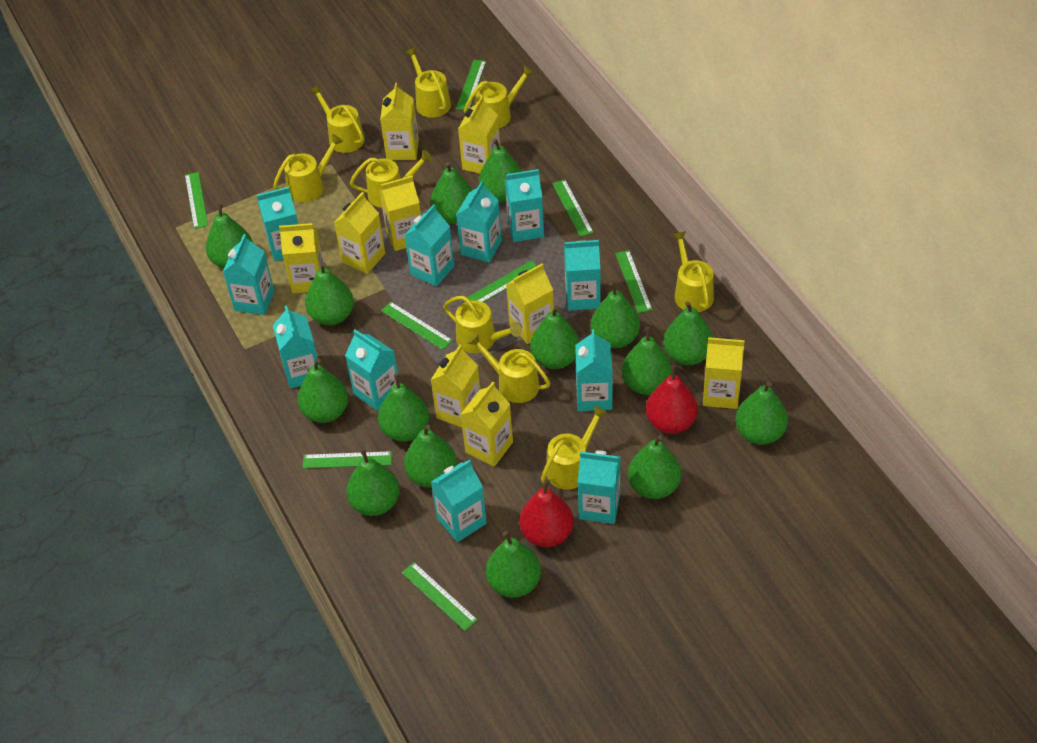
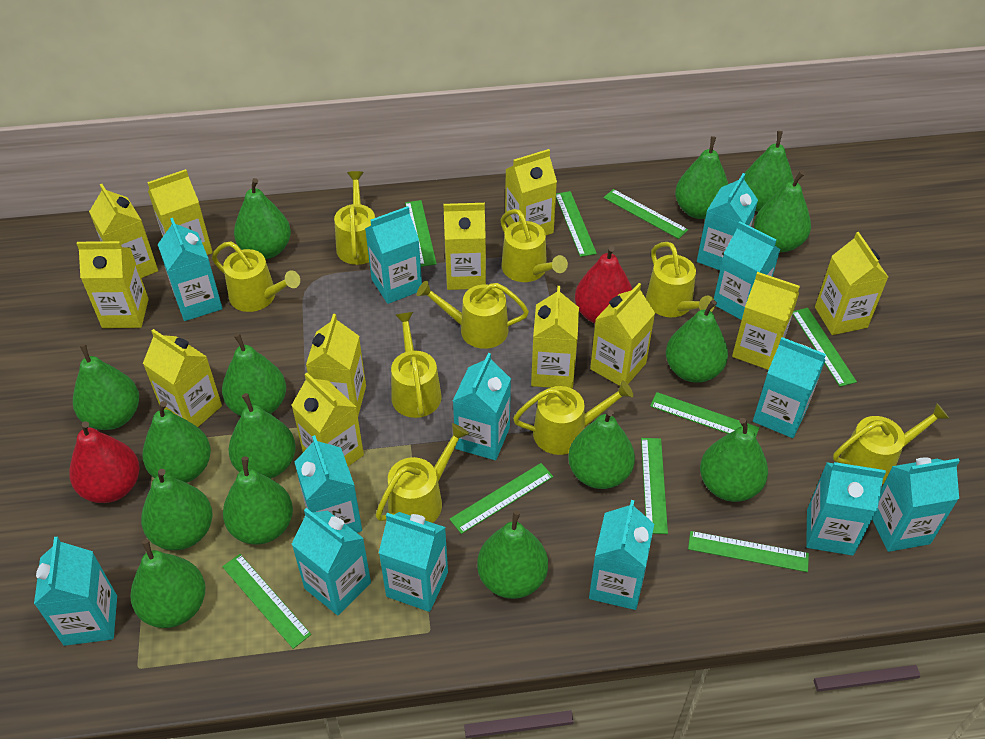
green ruler: 8 -> 9
turquoise carton: 11 -> 13
yellow carton: 9 -> 12

